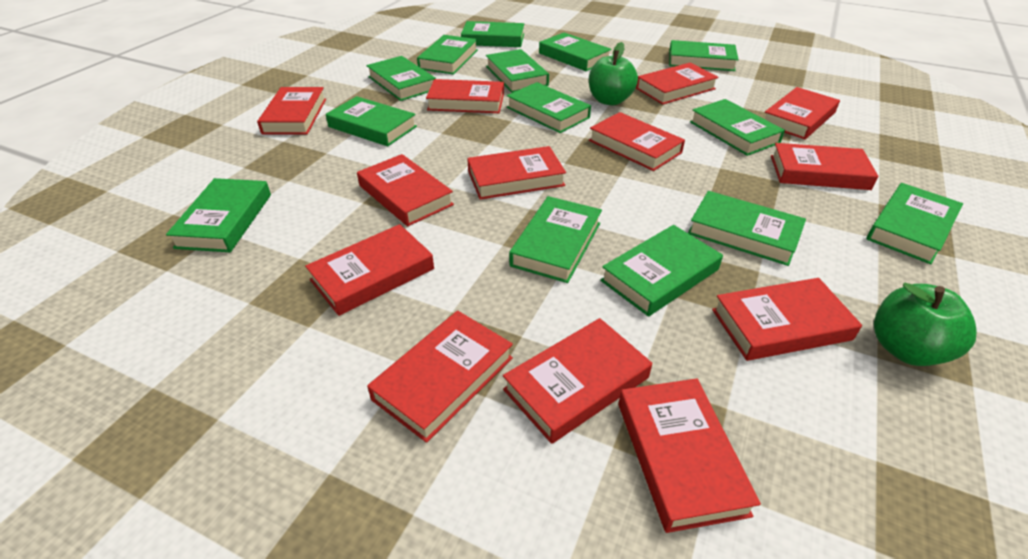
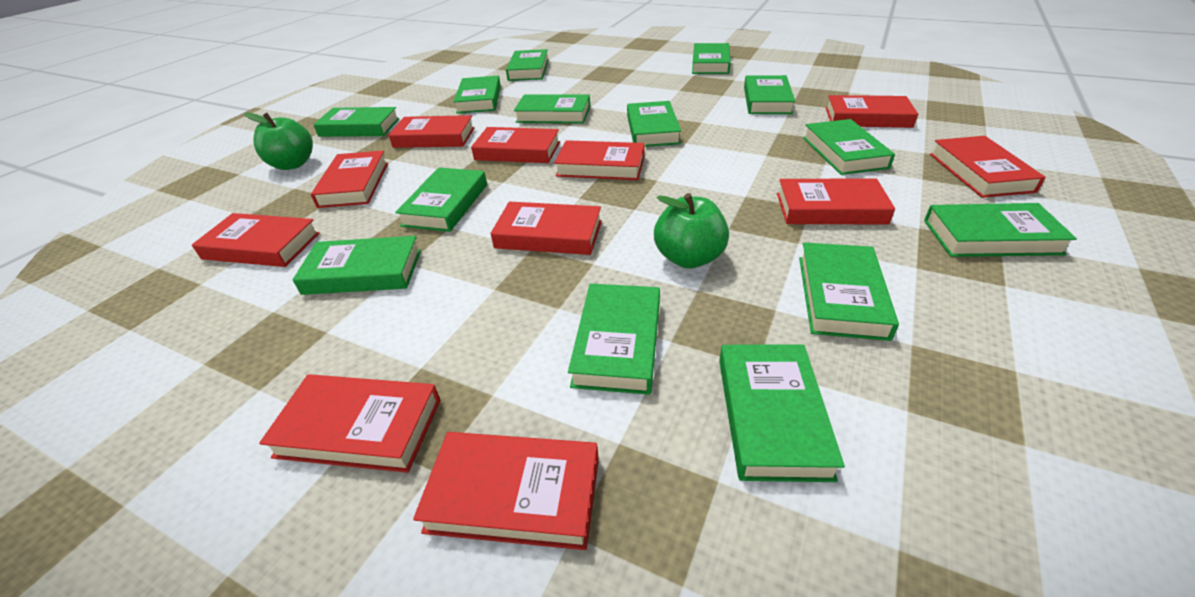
red book: 13 -> 11

